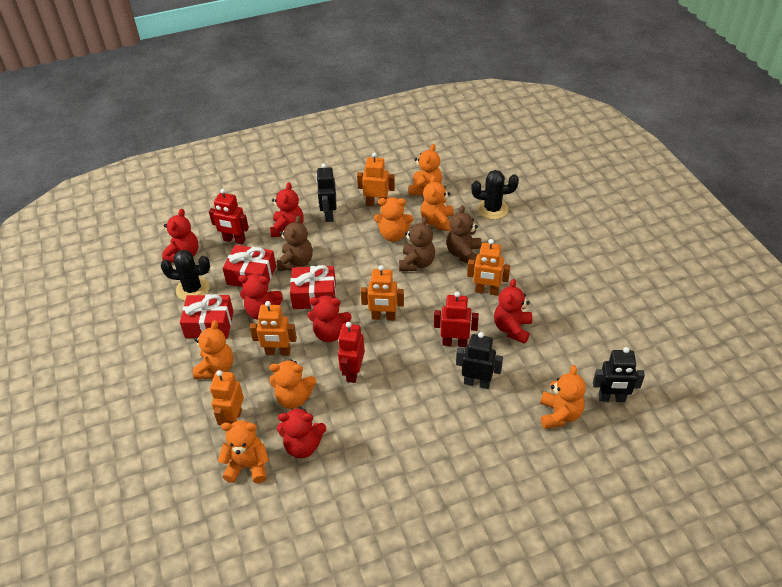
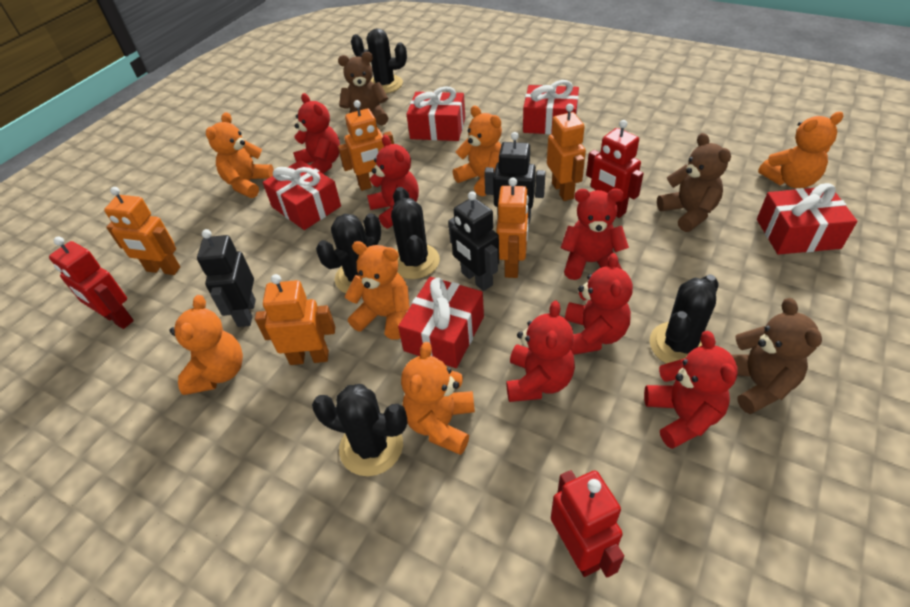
black cactus: 2 -> 5
orange teddy bear: 7 -> 6
red gift: 3 -> 5

